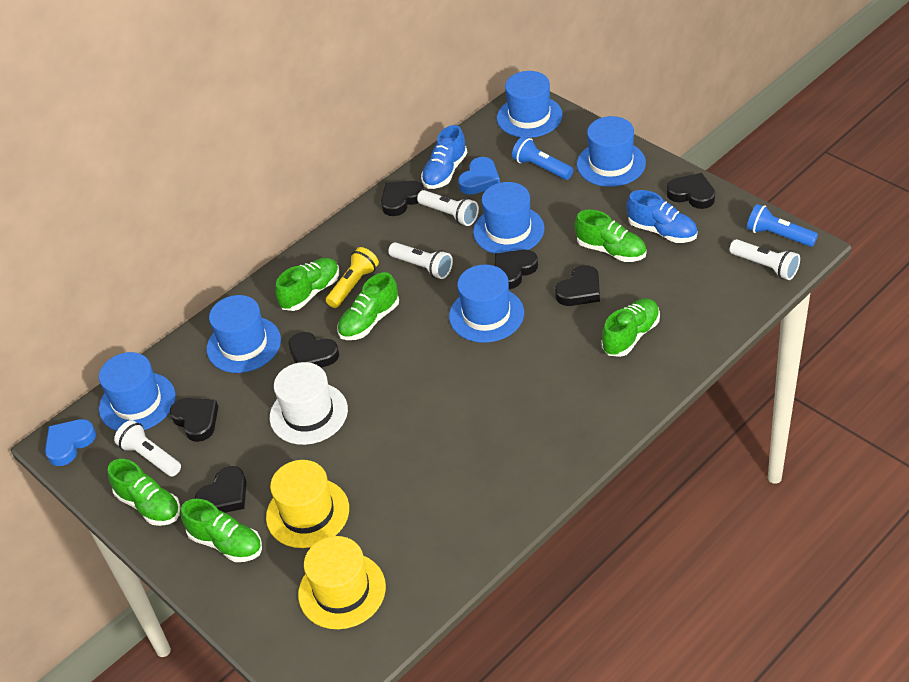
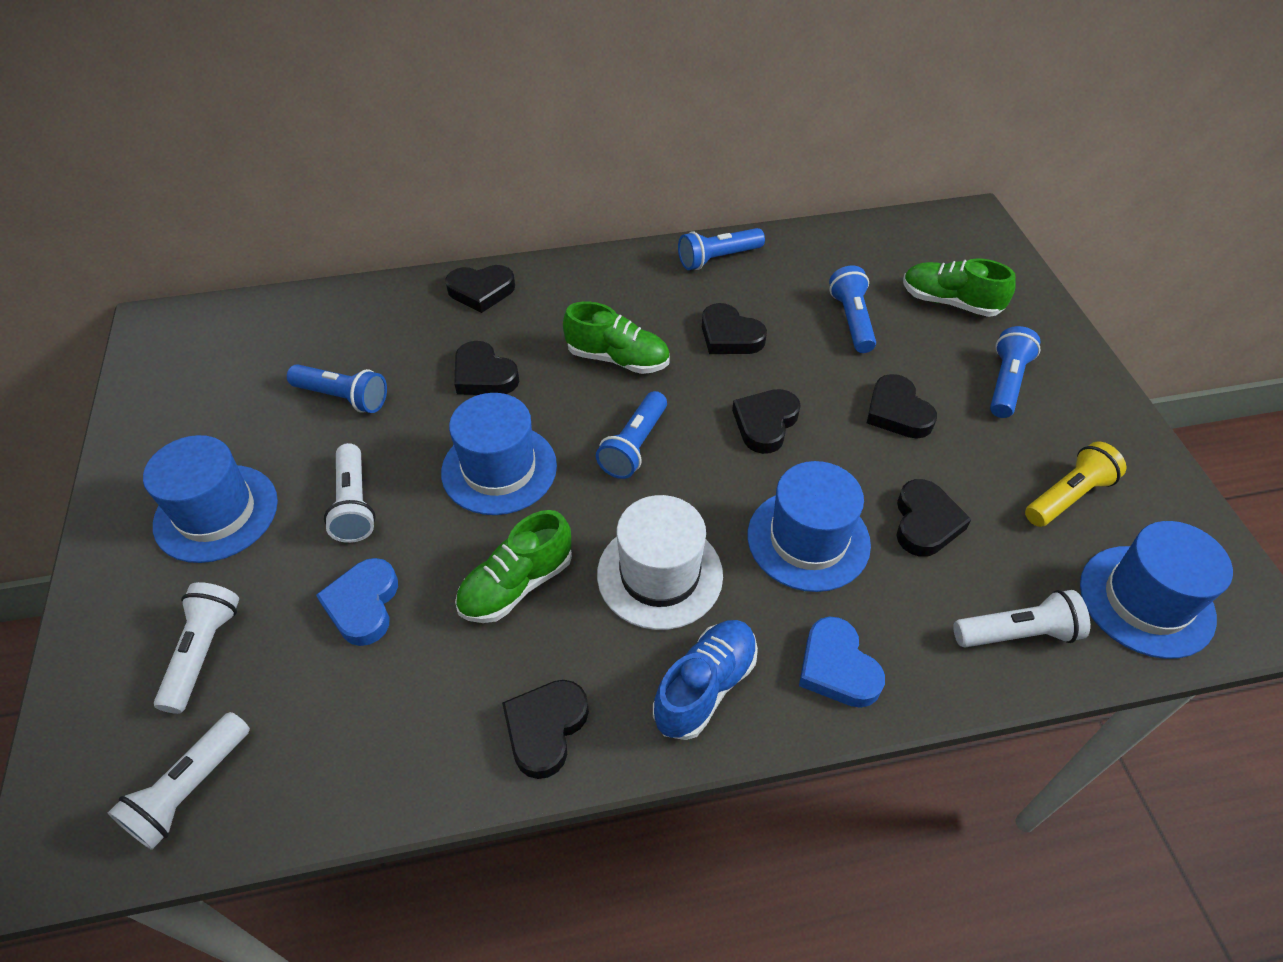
blue flashlight: 2 -> 5
blue hat: 6 -> 4
blue shoe: 2 -> 1
green shoe: 6 -> 3
yellow hat: 2 -> 0

